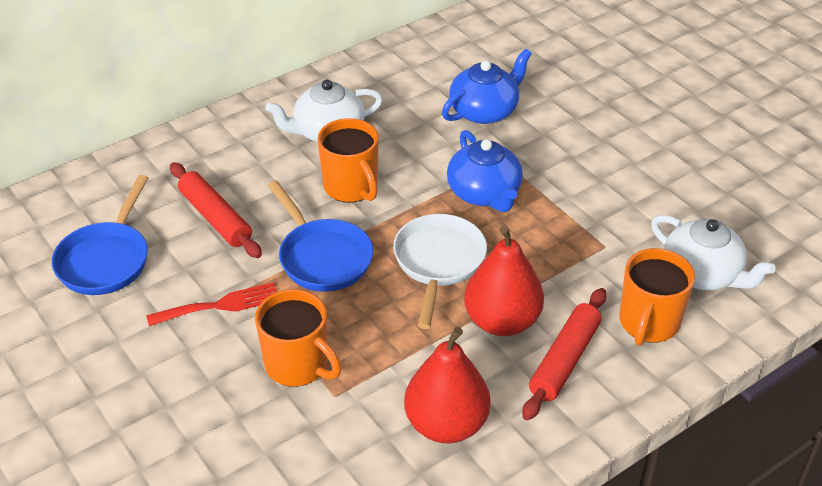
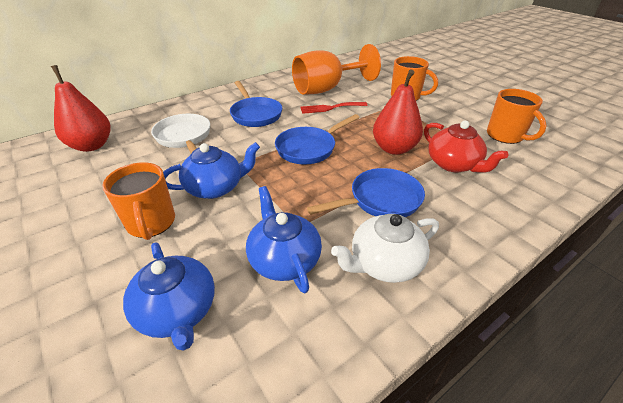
blue pan: 2 -> 3
blue teapot: 2 -> 3
orange goblet: 0 -> 1
red rolling pin: 2 -> 0
red teapot: 0 -> 1
white teapot: 2 -> 1

